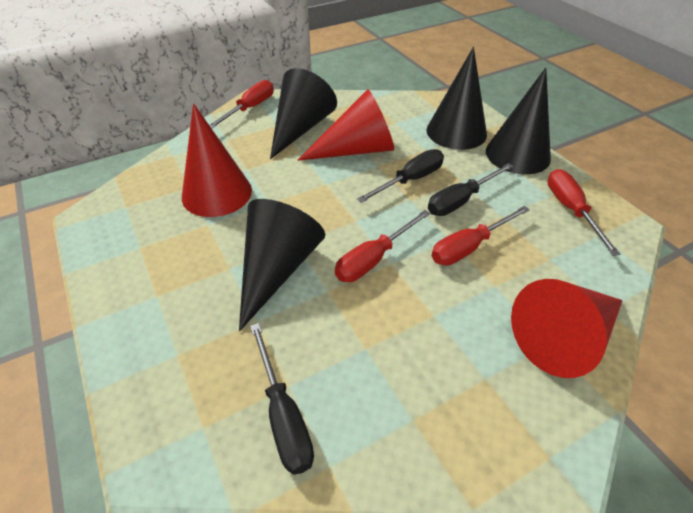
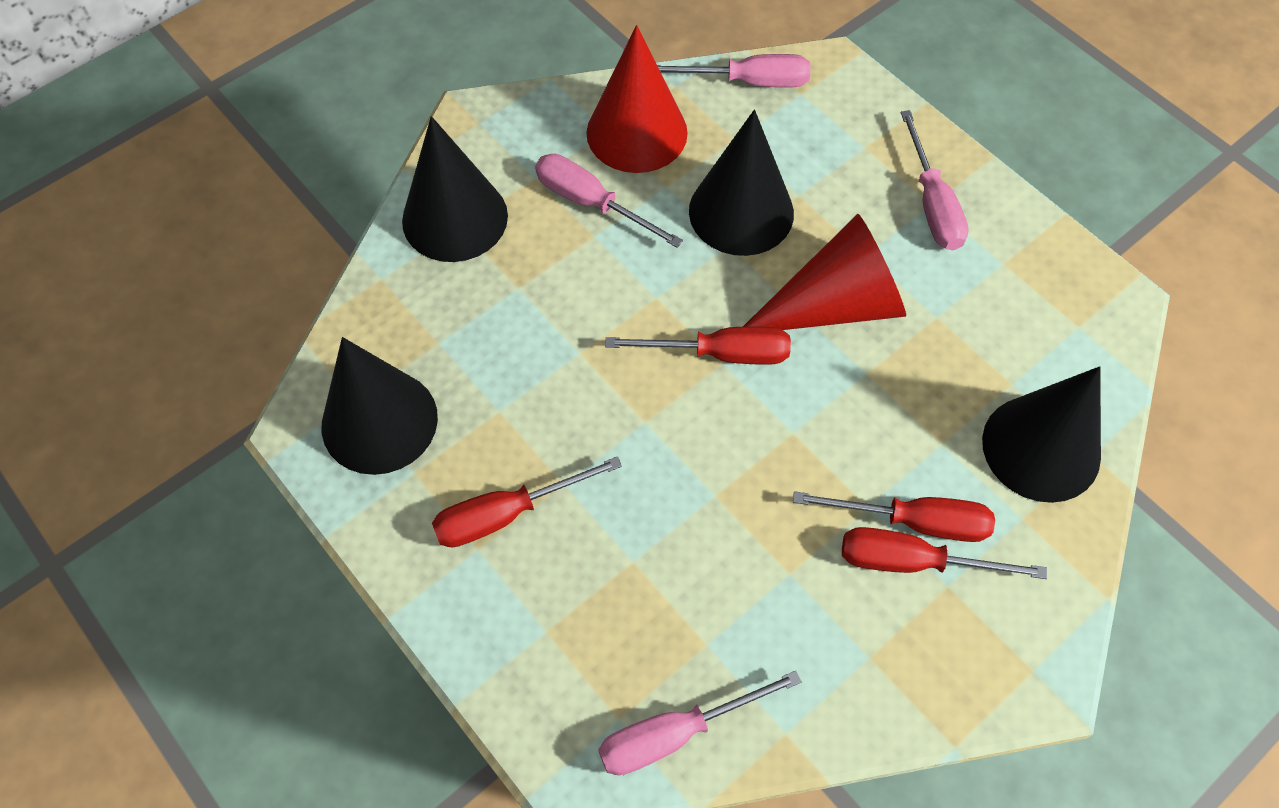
black screwdriver: 3 -> 0
pink screwdriver: 0 -> 4
red cone: 3 -> 2

